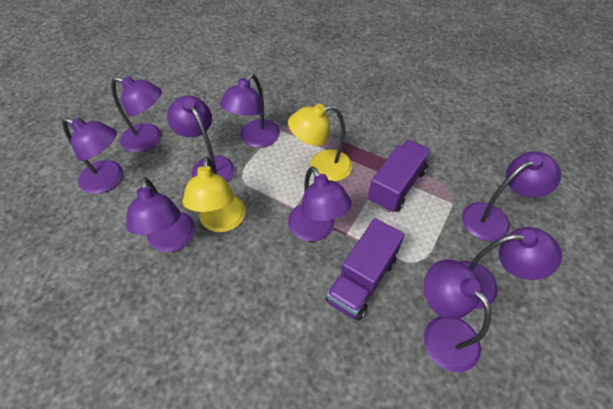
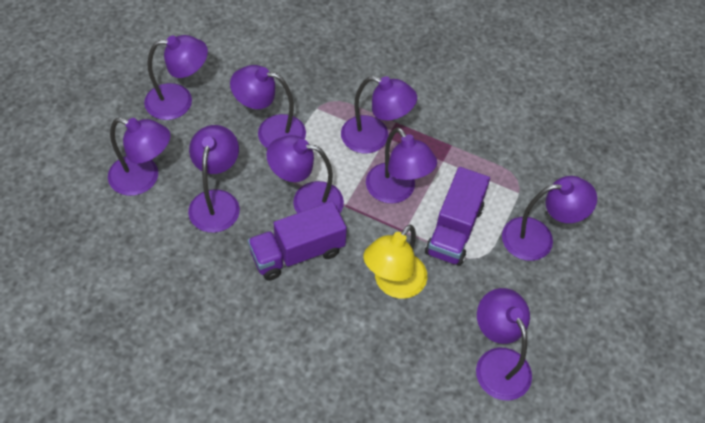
yellow lamp: 2 -> 1

